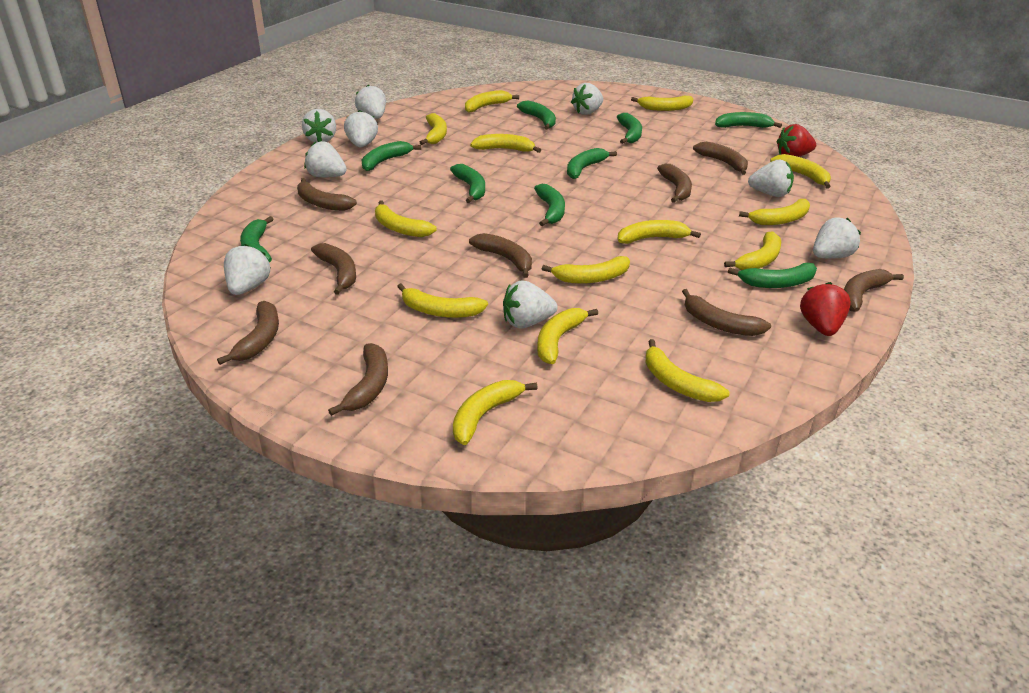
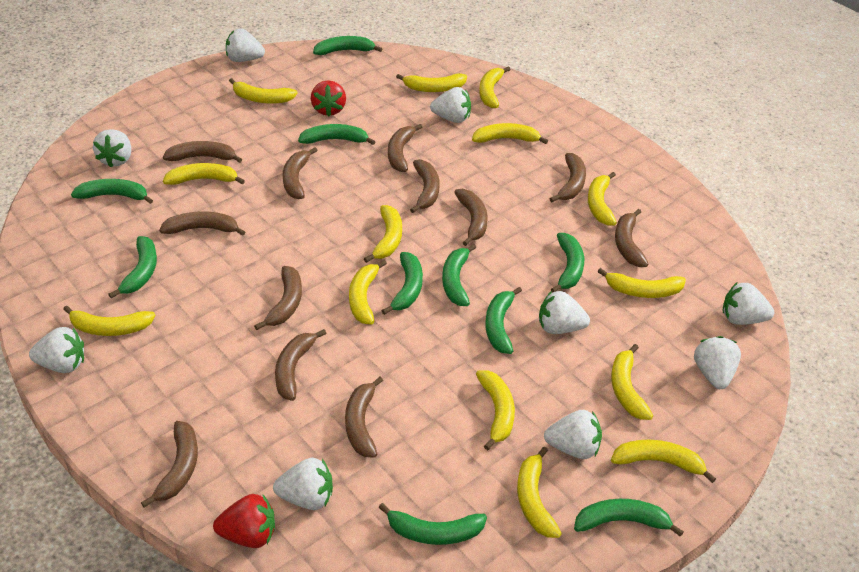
brown banana: 9 -> 12
green banana: 9 -> 10

